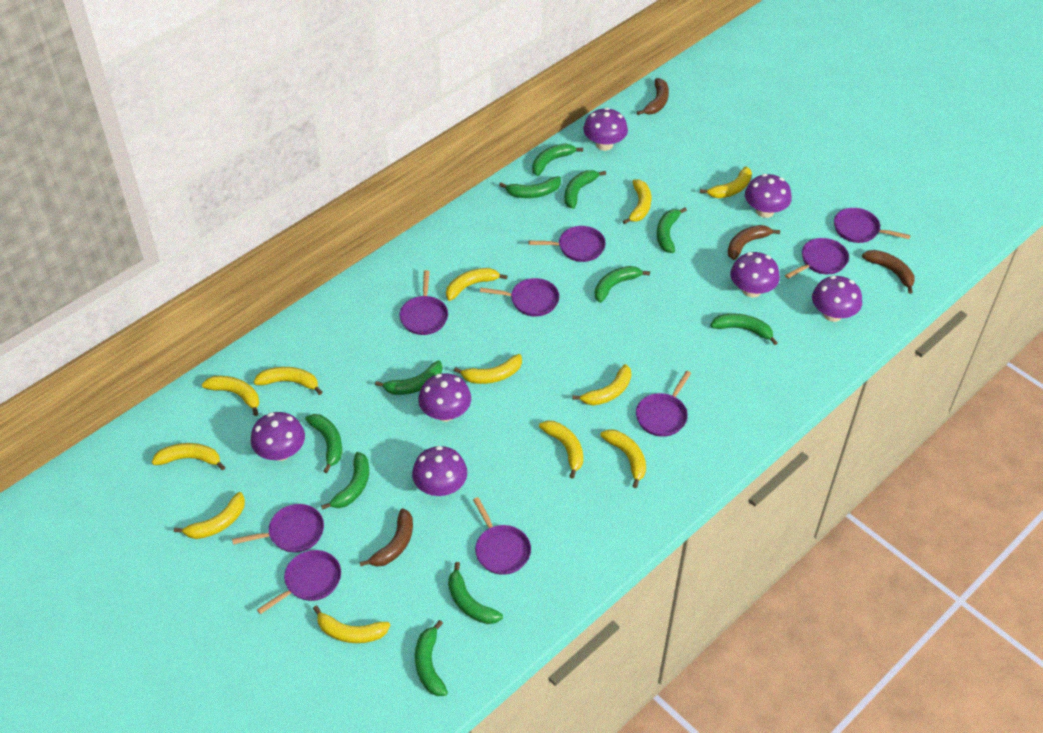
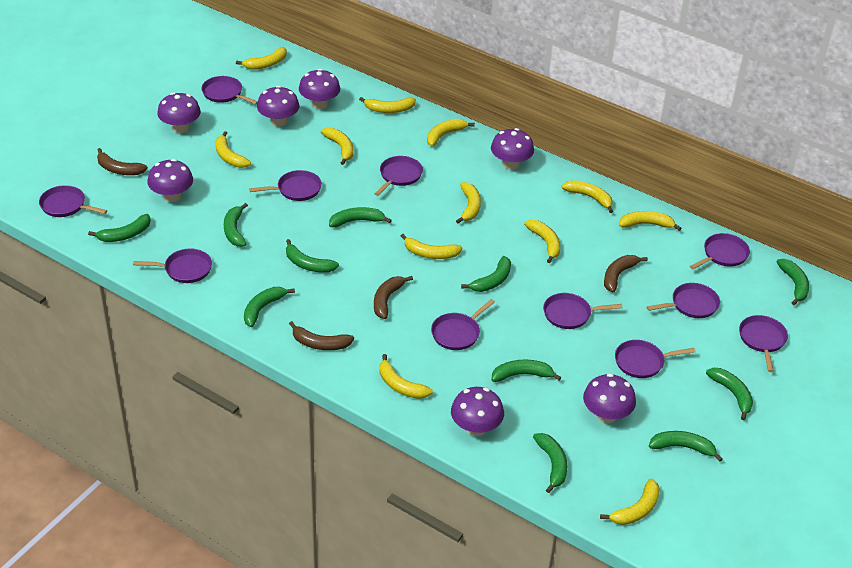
purple pan: 9 -> 11

